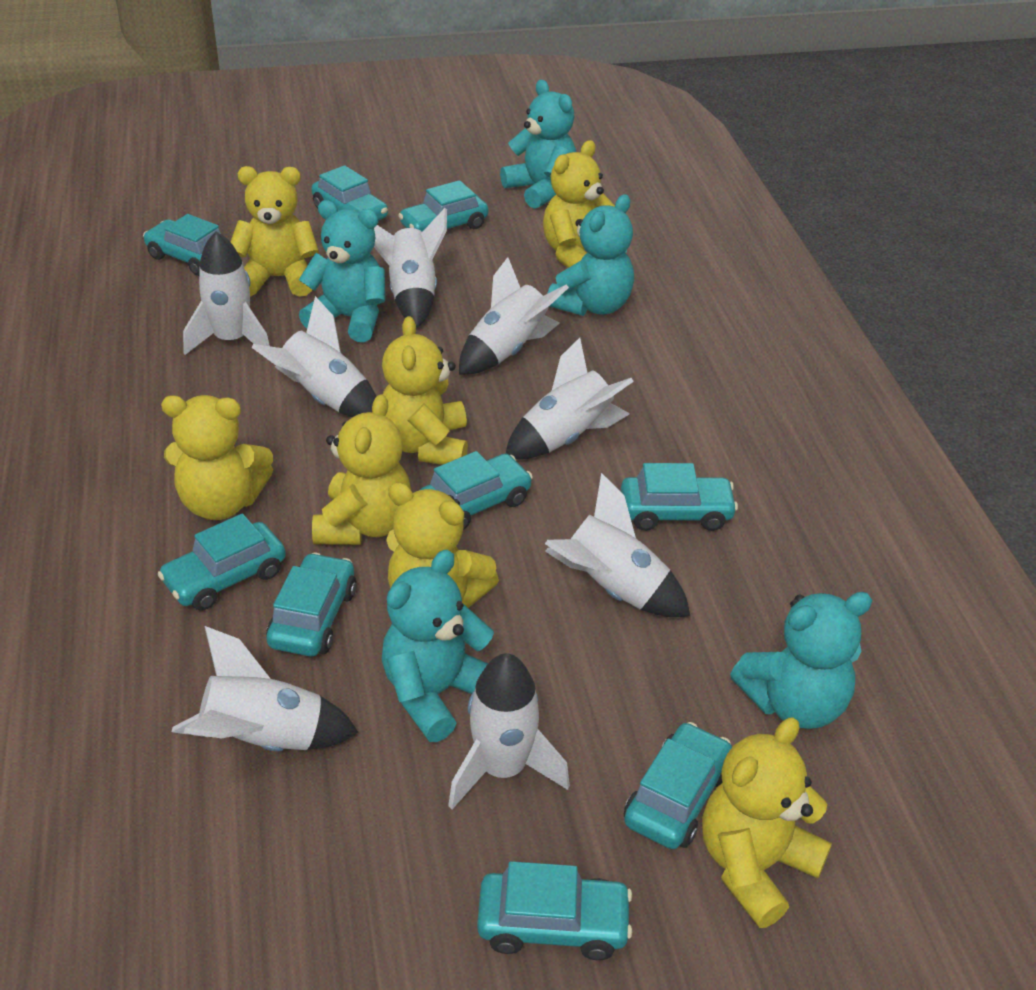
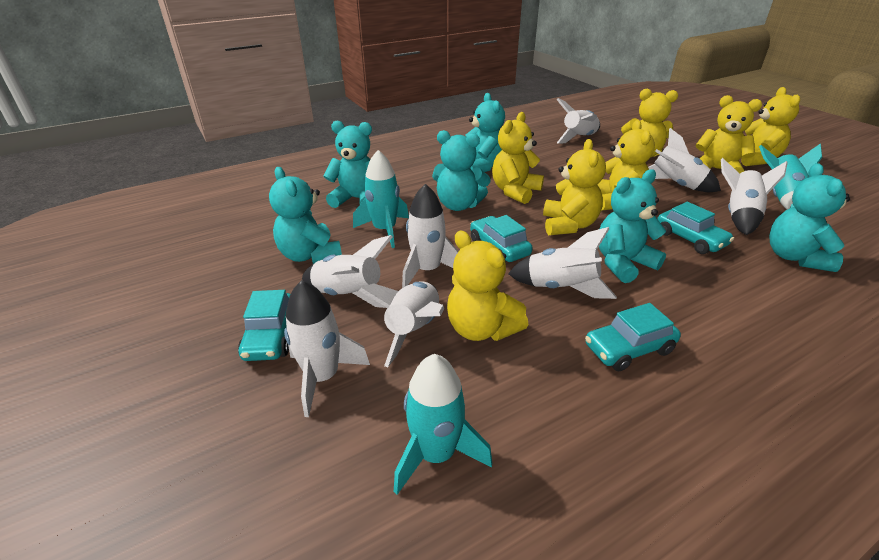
turquoise car: 9 -> 4
turquoise rocket: 0 -> 3
turquoise teddy bear: 5 -> 6

